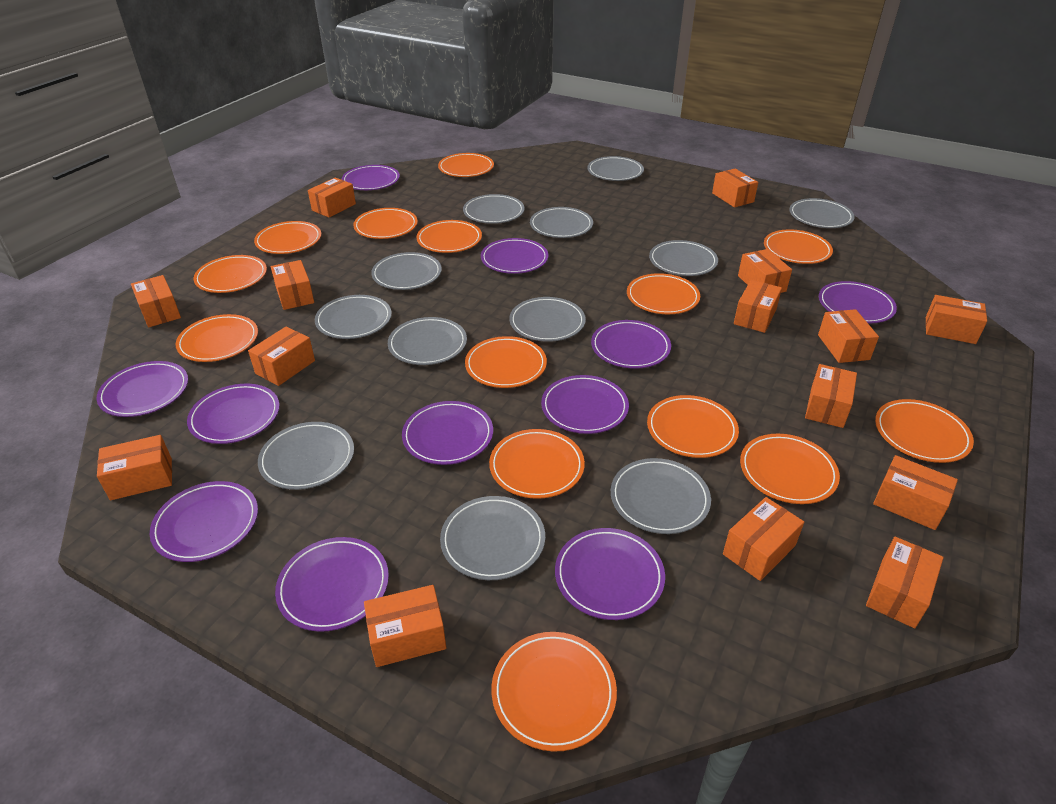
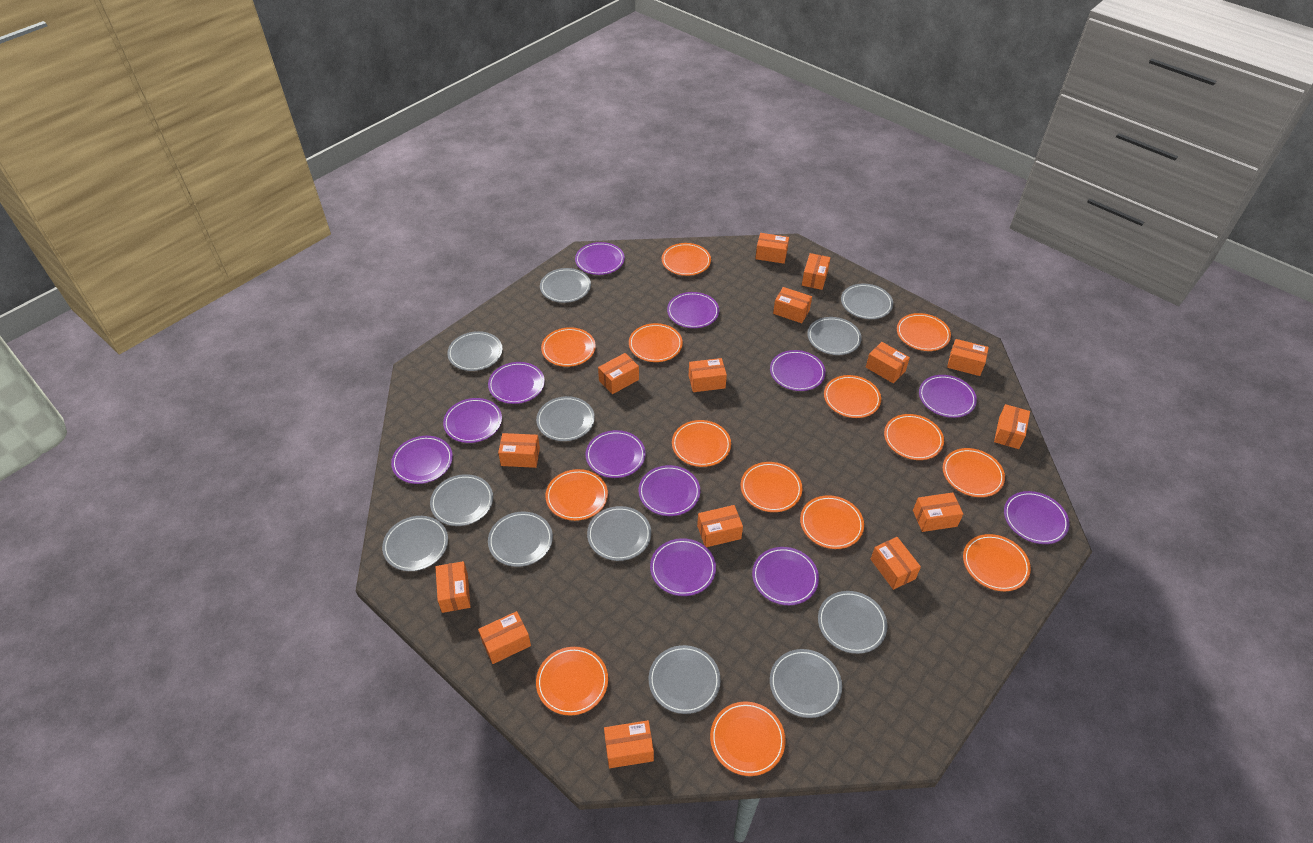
purple plate: 11 -> 12

